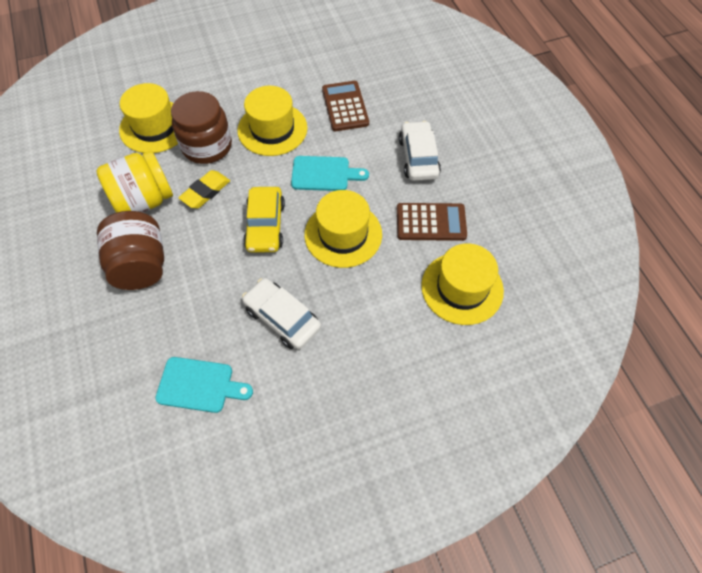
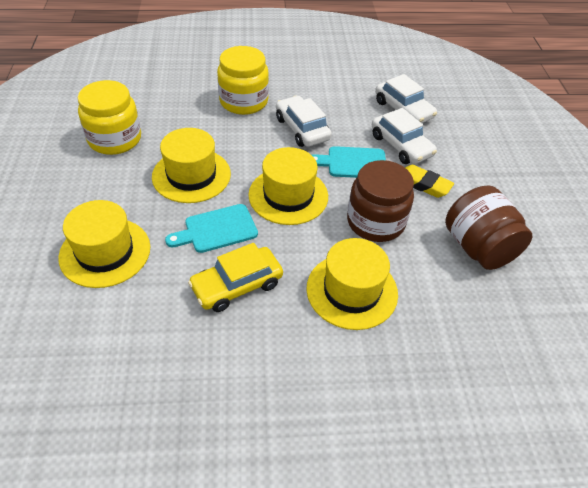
brown calculator: 2 -> 0
white car: 2 -> 3
yellow jar: 1 -> 2

